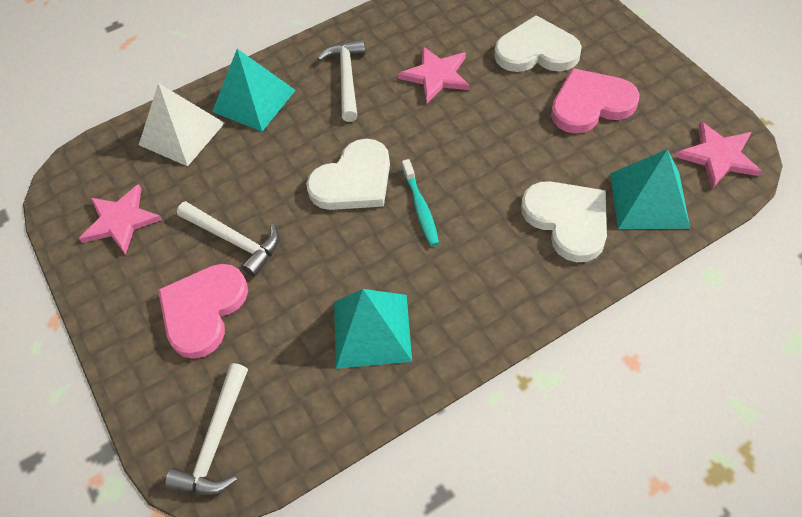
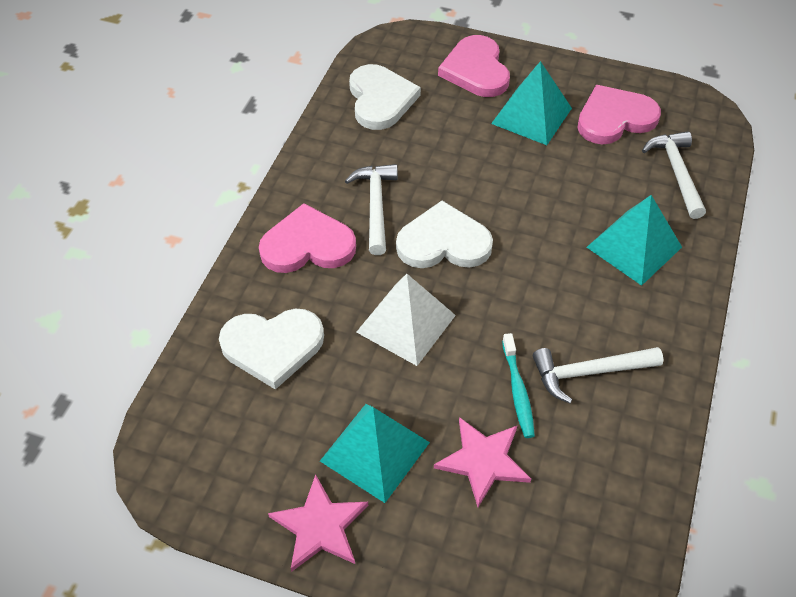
pink heart: 2 -> 3
pink star: 3 -> 2

